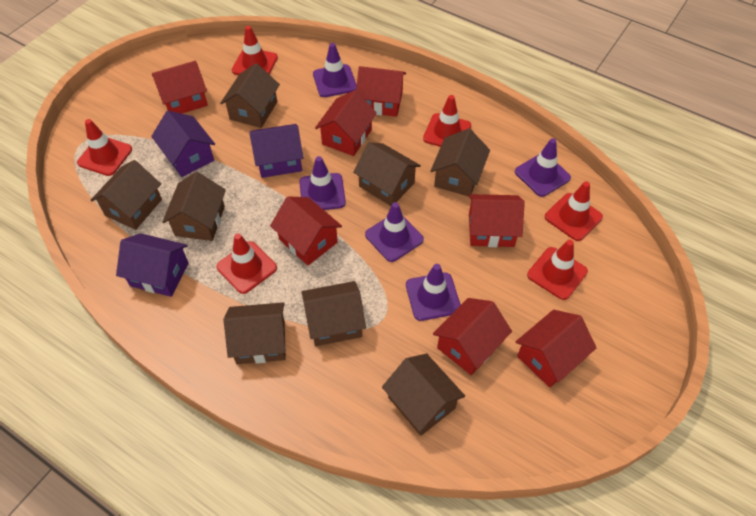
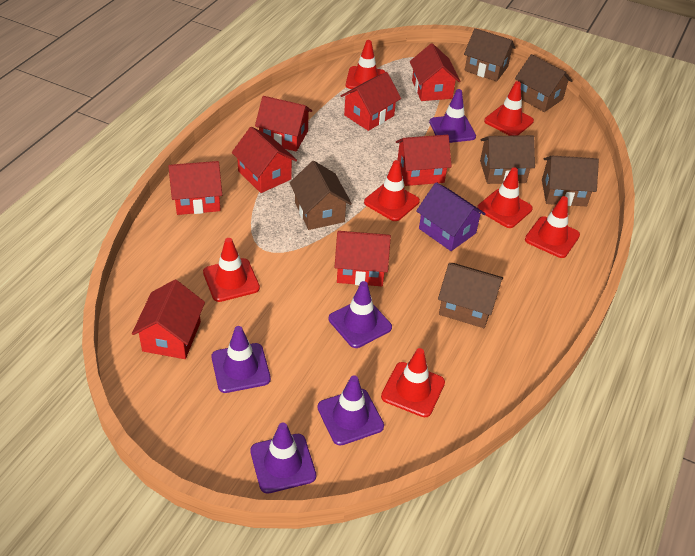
brown house: 8 -> 6
purple house: 3 -> 1
red house: 7 -> 8
red traffic cone: 6 -> 7

